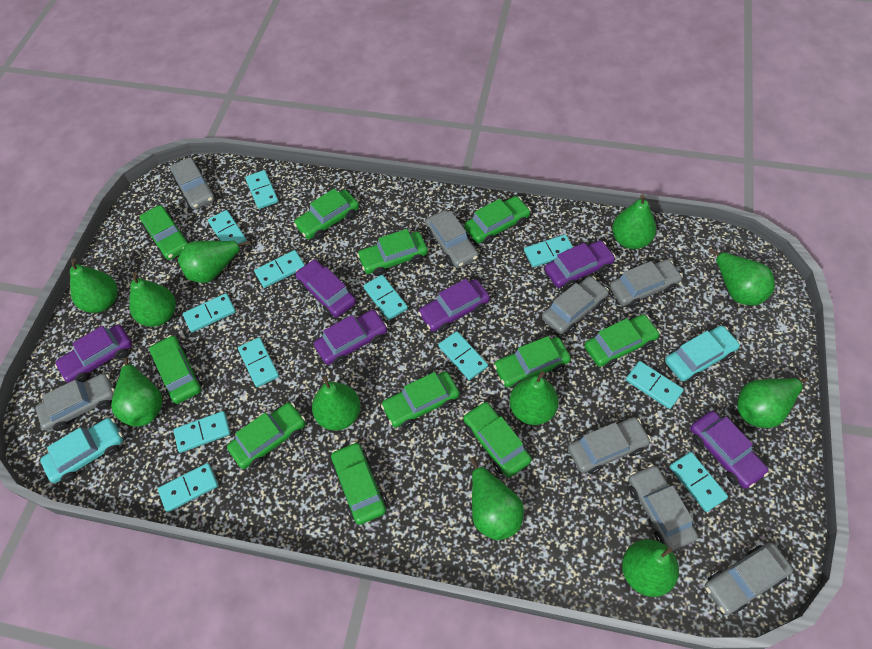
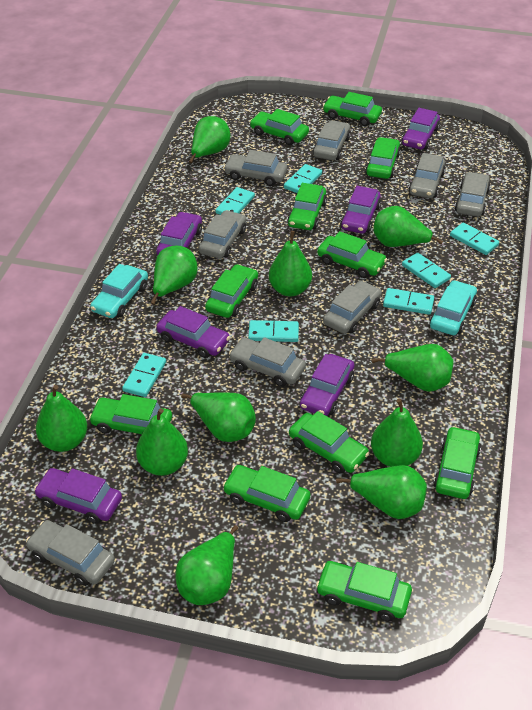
turquoise domino: 12 -> 7

